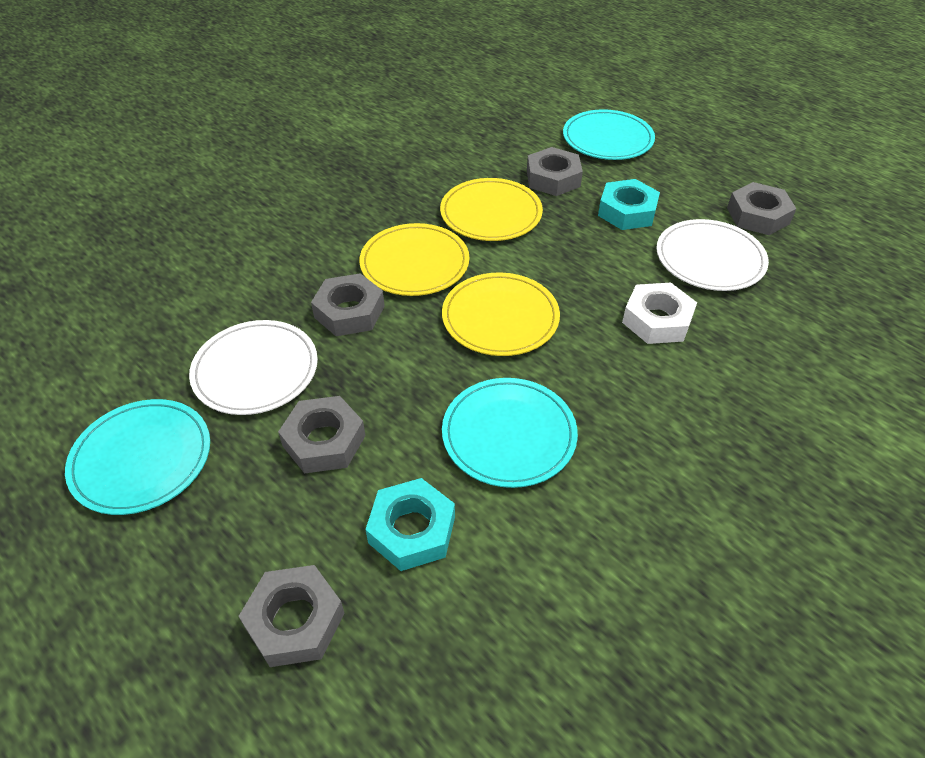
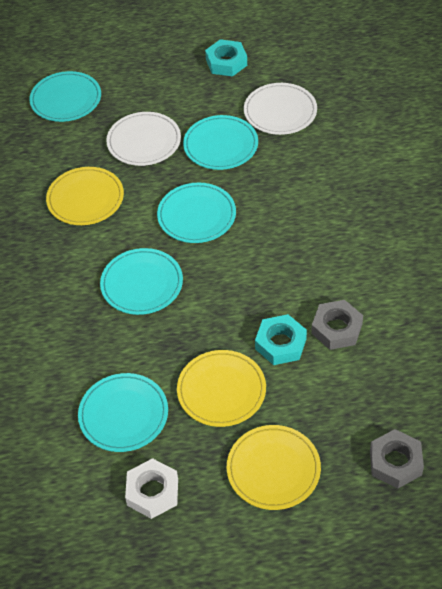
grey nut: 5 -> 2
turquoise plate: 3 -> 5

